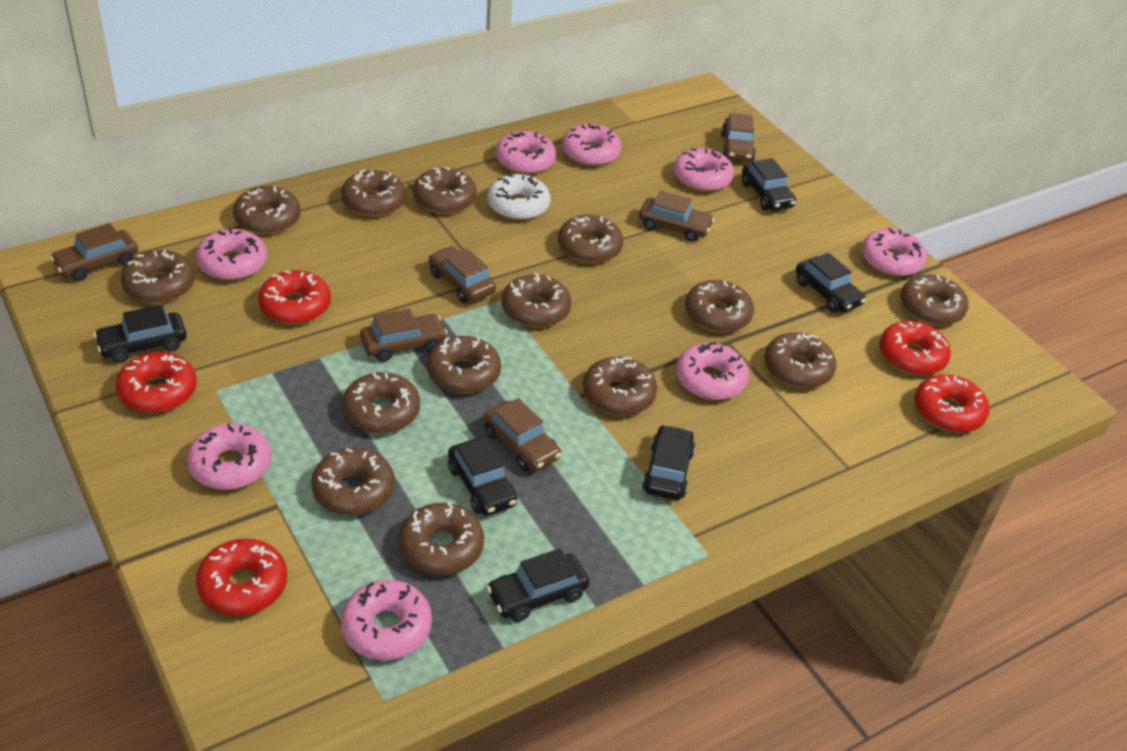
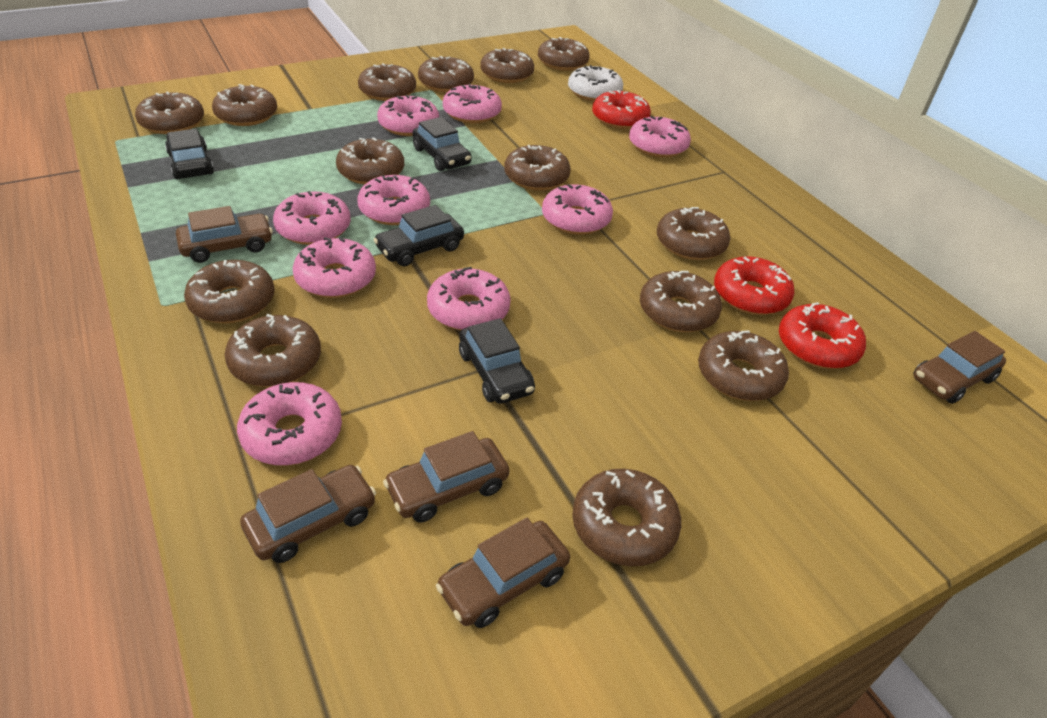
black car: 6 -> 4
brown car: 6 -> 5
pink donut: 8 -> 9
red donut: 5 -> 3

